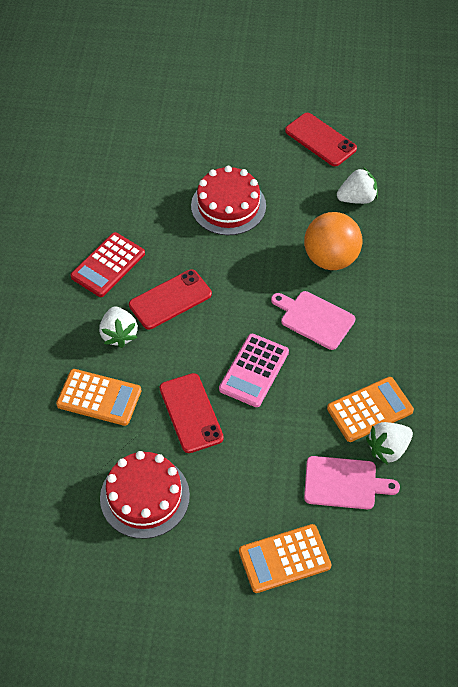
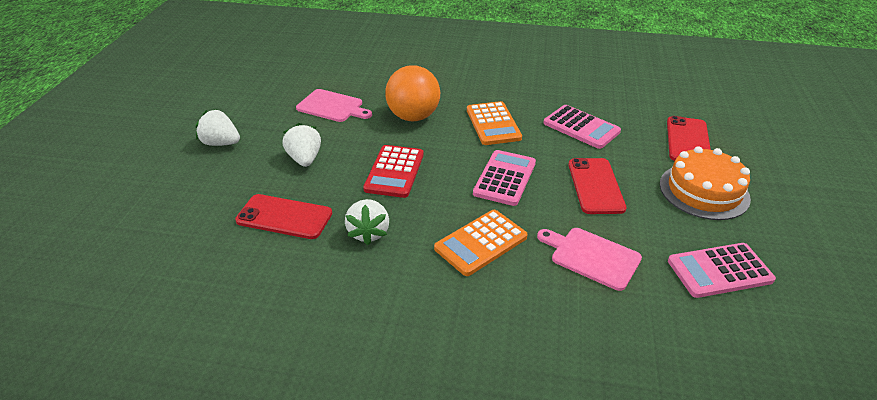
orange cake: 0 -> 1
orange calculator: 3 -> 2
pink calculator: 1 -> 3
red cake: 2 -> 0

